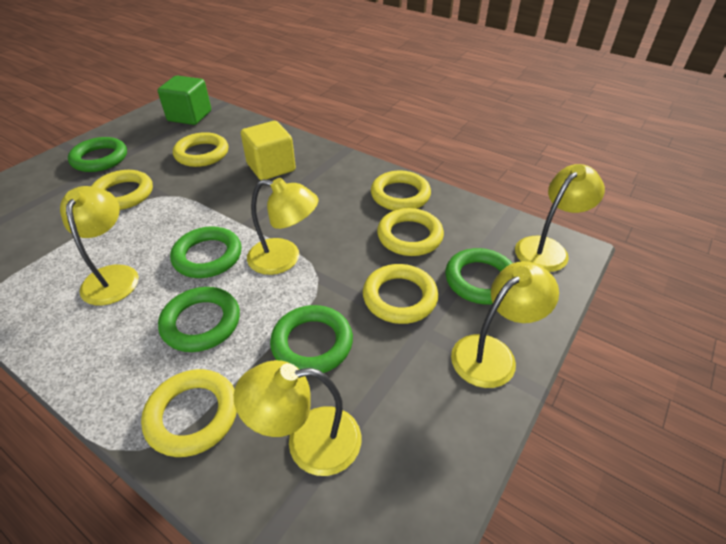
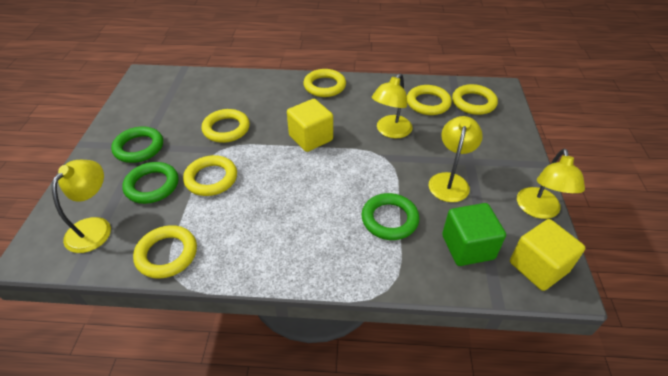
green ring: 5 -> 3
yellow cube: 1 -> 2
yellow lamp: 5 -> 4

